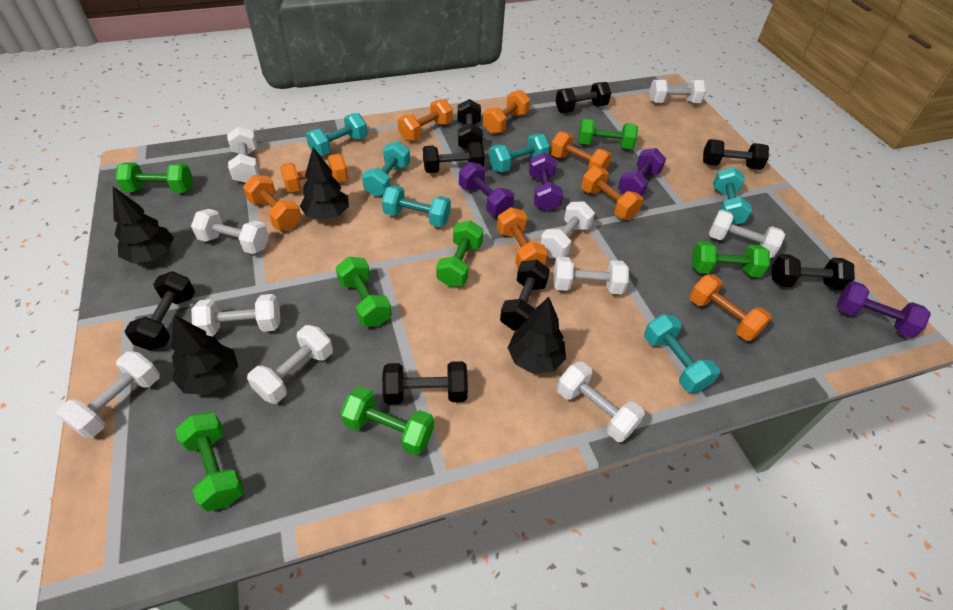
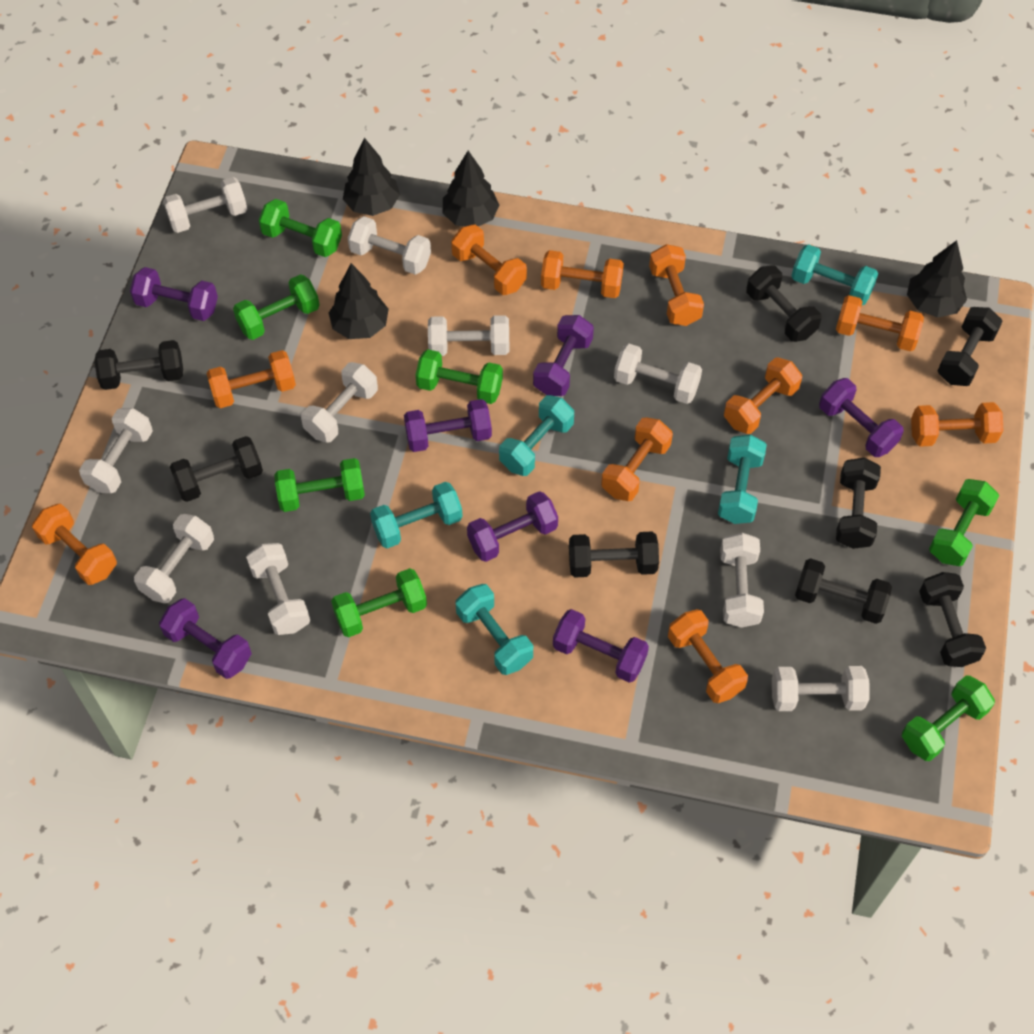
orange dumbbell: 8 -> 10
purple dumbbell: 4 -> 7
turquoise dumbbell: 6 -> 5

